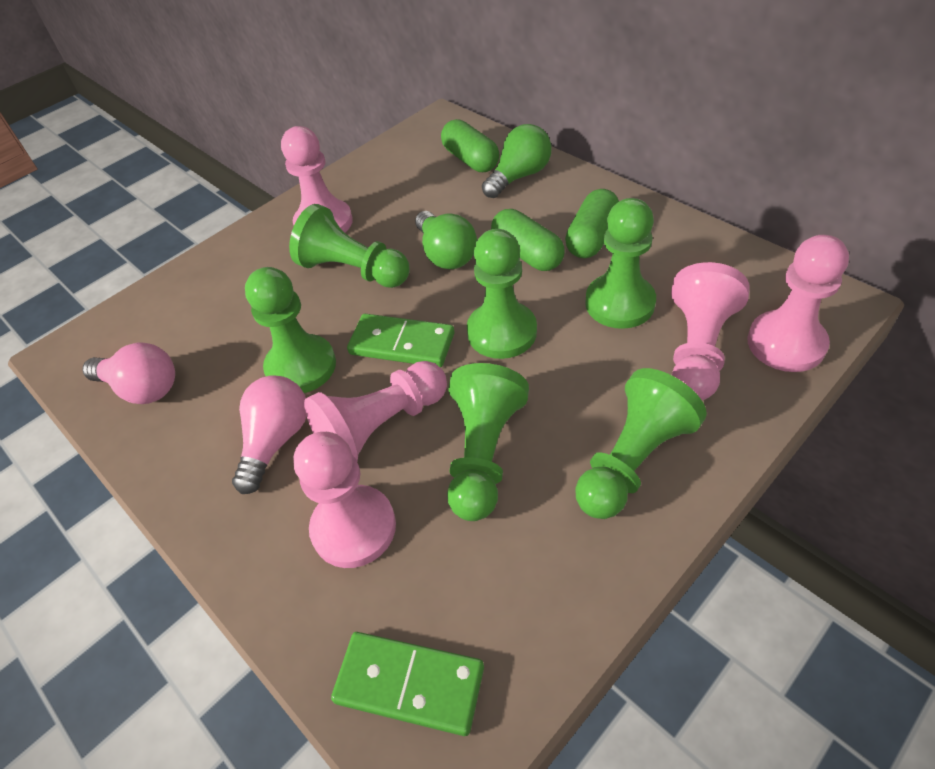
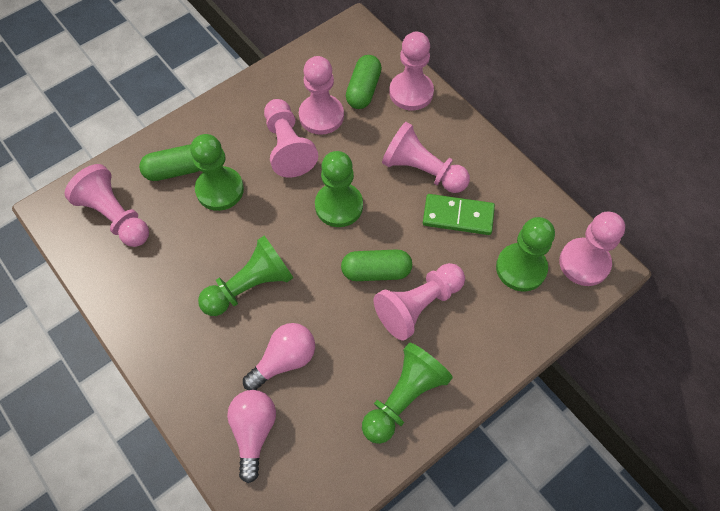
green domino: 2 -> 1
green light bulb: 2 -> 0
green pawn: 6 -> 5
pink pawn: 5 -> 7

